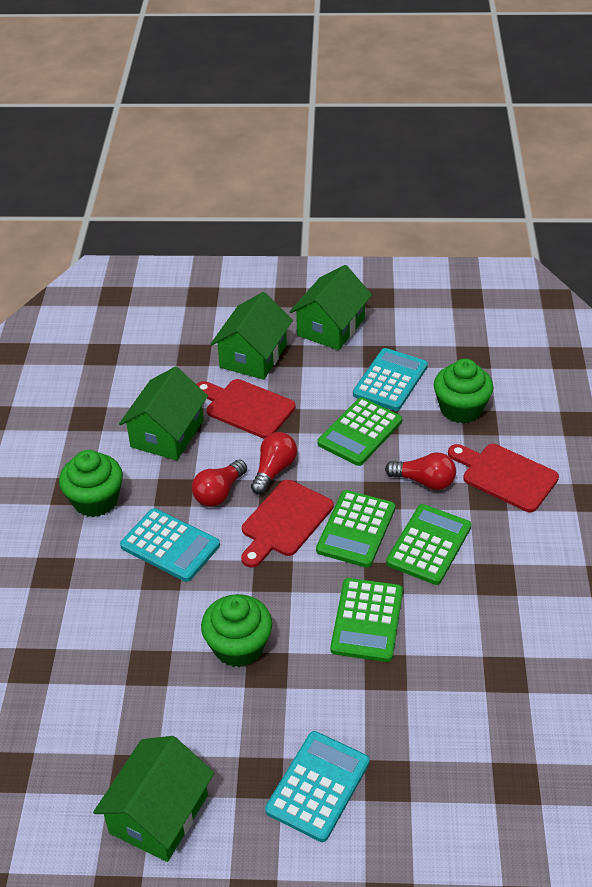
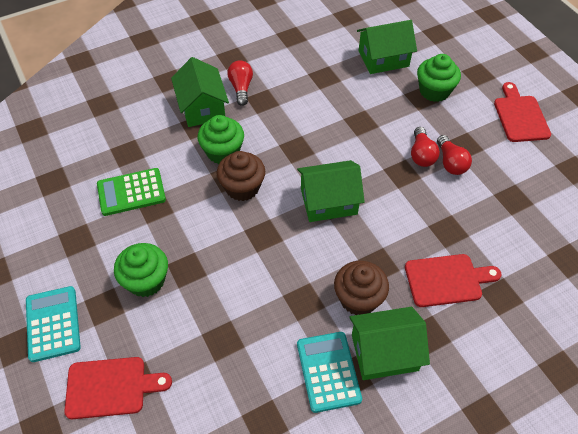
brown cupcake: 0 -> 2
green calculator: 4 -> 1
turquoise calculator: 3 -> 2

